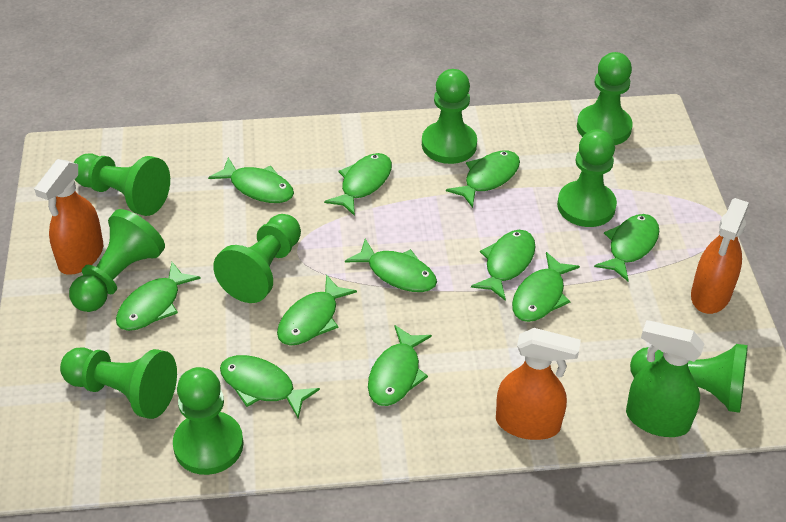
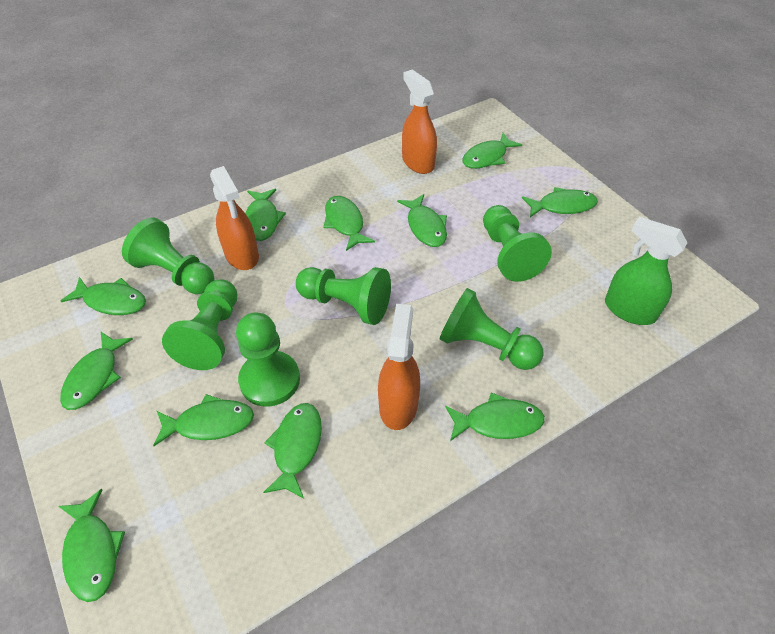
green pawn: 9 -> 6

